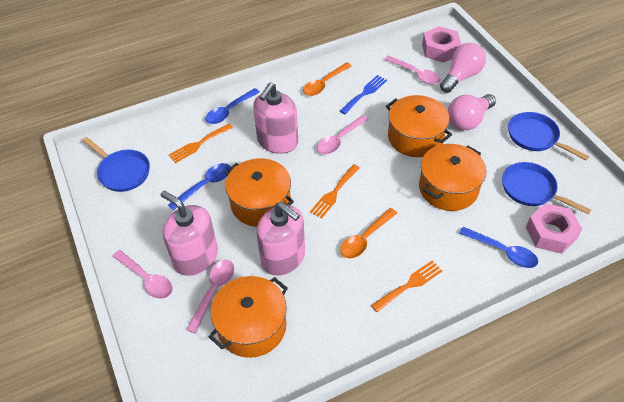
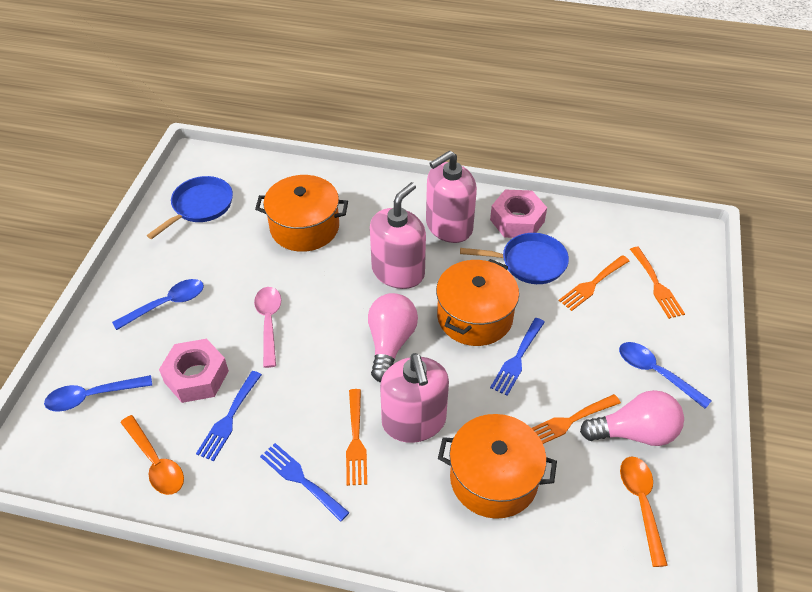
blue fork: 1 -> 3
blue pan: 3 -> 2
orange fork: 3 -> 4
orange pot: 4 -> 3
pink spoon: 4 -> 1

